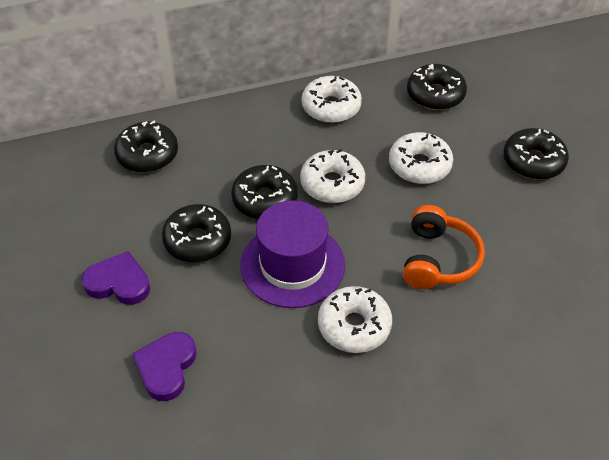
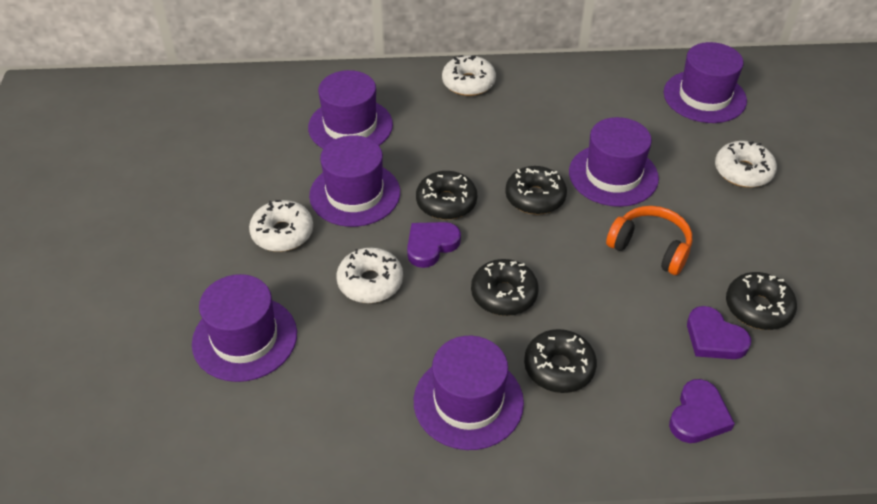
purple hat: 1 -> 6
purple heart: 2 -> 3

